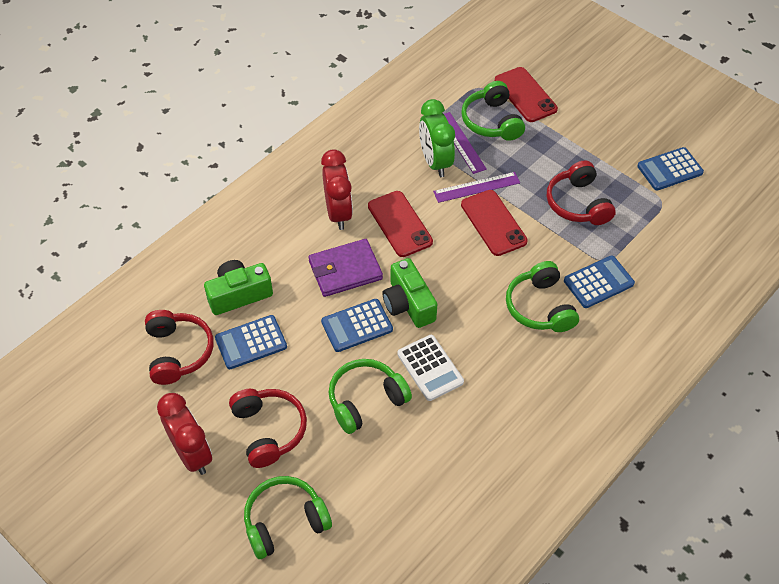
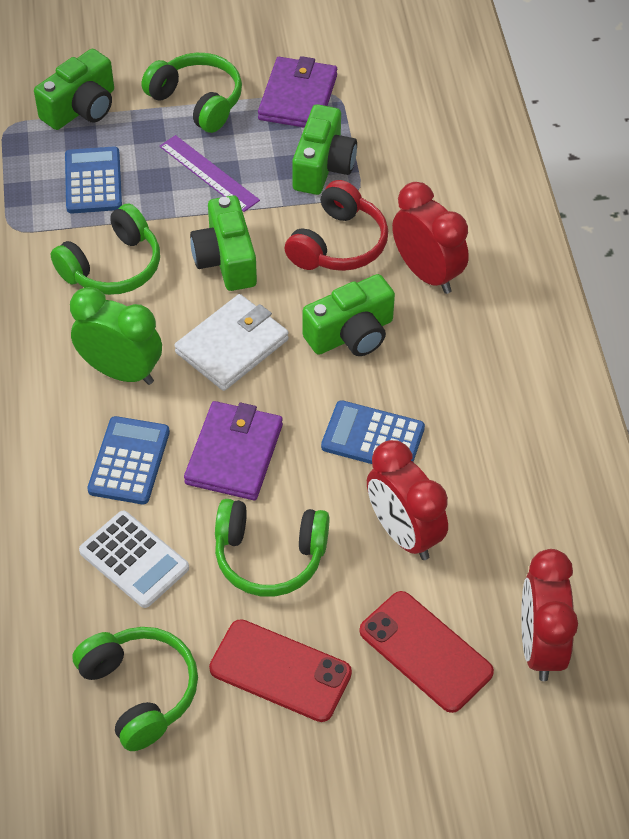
blue calculator: 4 -> 3
green camera: 2 -> 4
purple ruler: 2 -> 1
purple wallet: 1 -> 2
red clock: 2 -> 3
red headphones: 3 -> 1
red phone: 3 -> 2
white wallet: 0 -> 1

